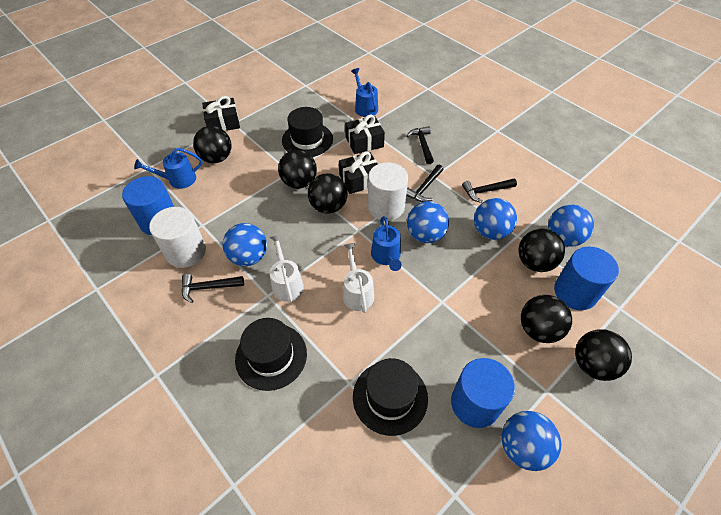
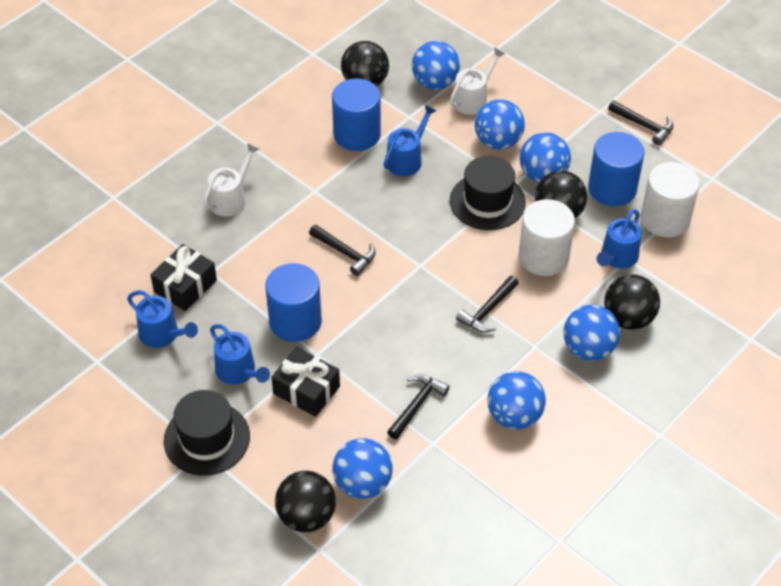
black ball: 6 -> 4
black gift: 3 -> 2
black hat: 3 -> 2
blue ball: 5 -> 6
blue watering can: 3 -> 4

